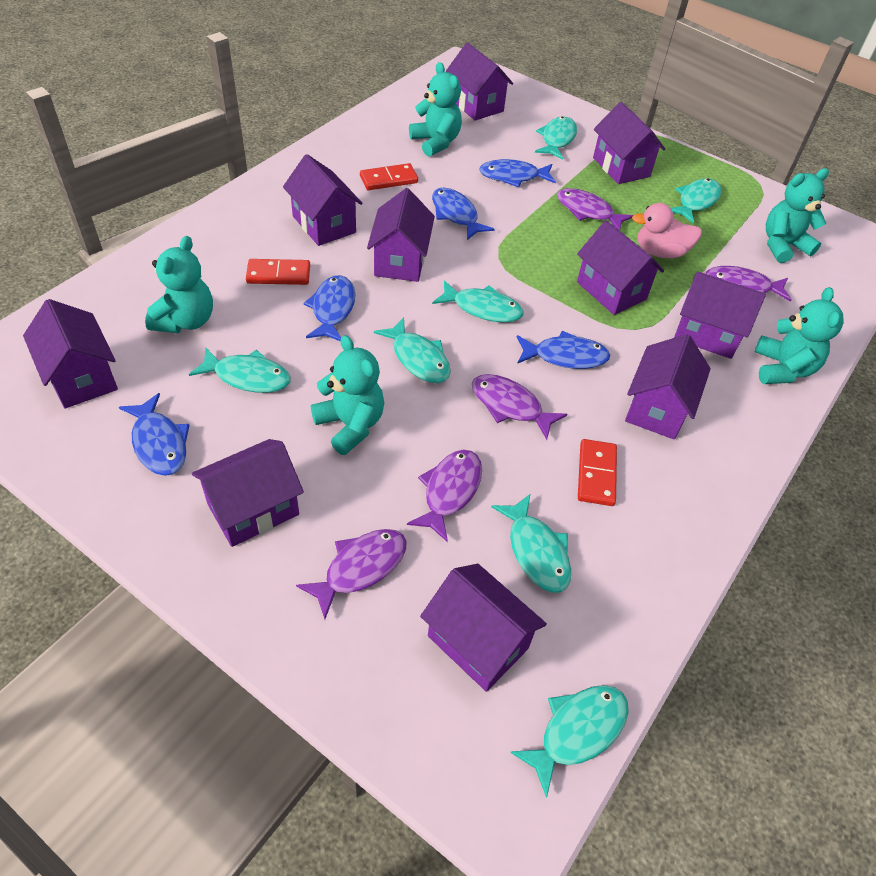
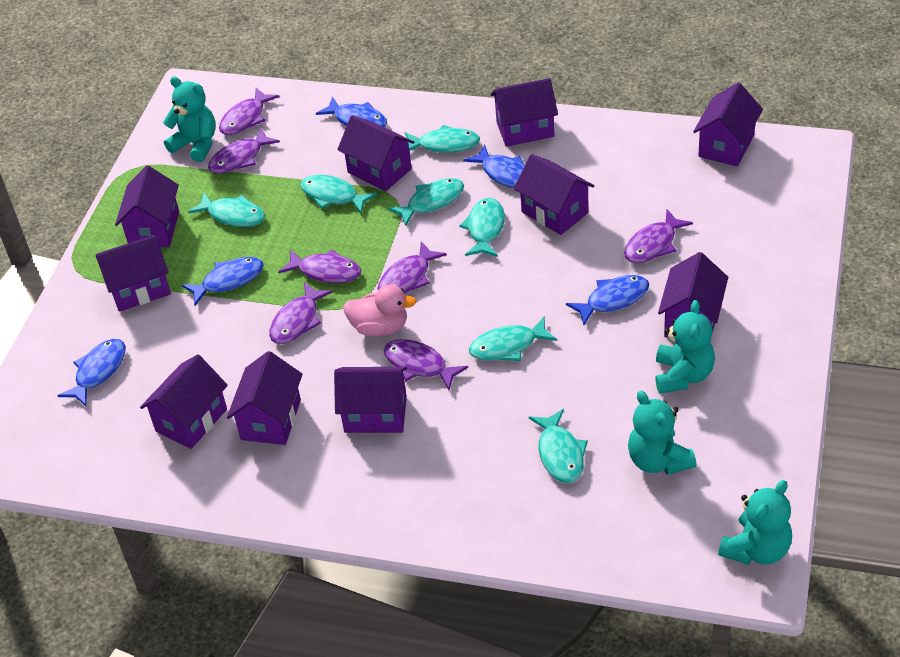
purple fish: 5 -> 7
red domino: 3 -> 0
turquoise teddy bear: 5 -> 4

